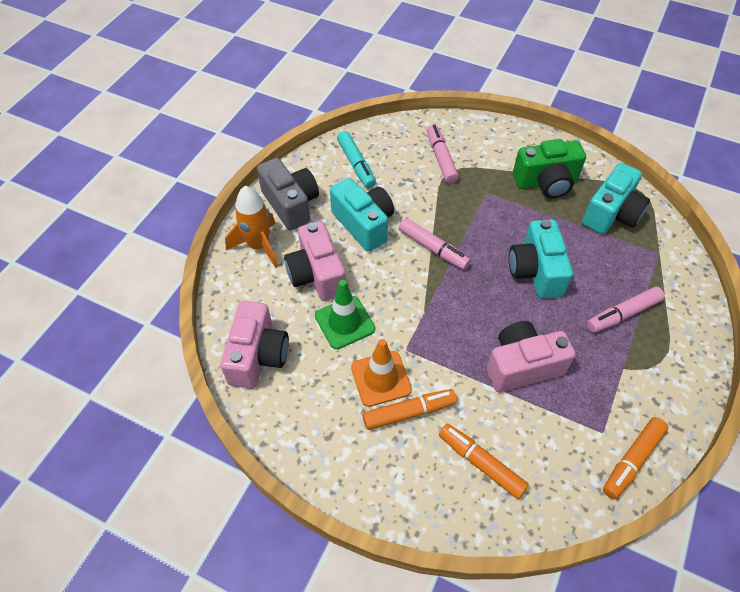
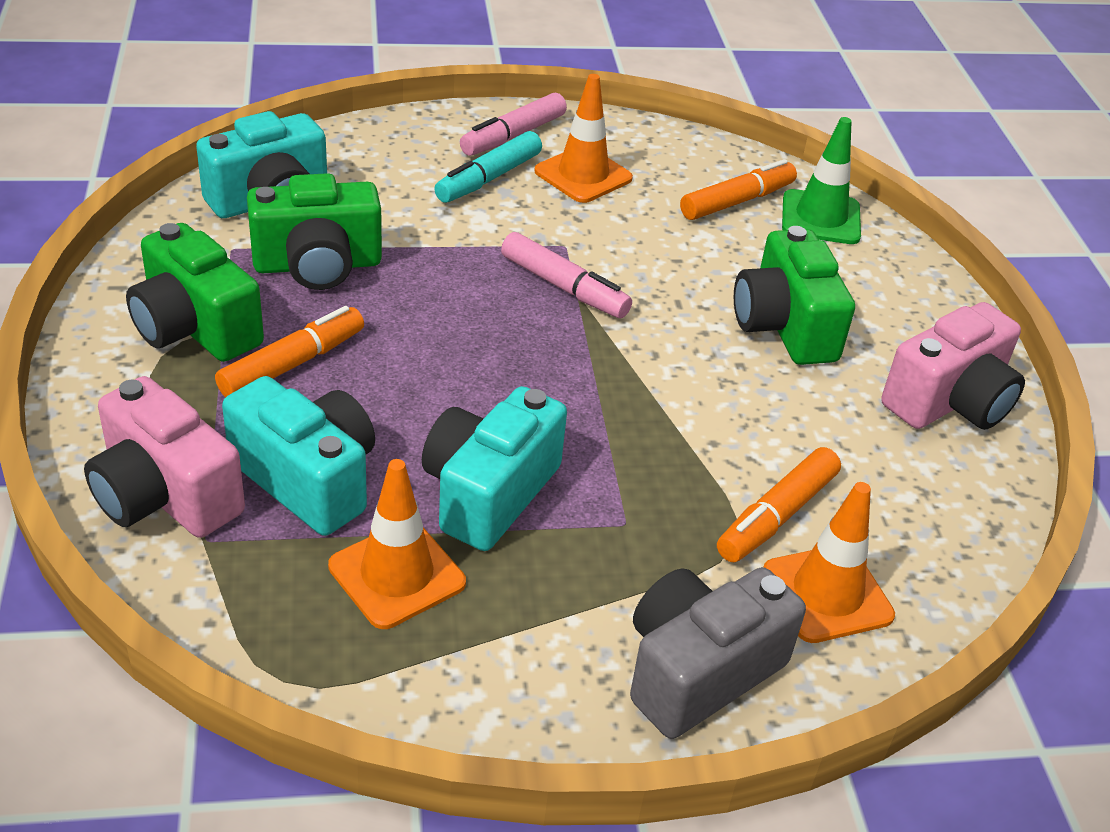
green camera: 1 -> 3
orange rocket: 1 -> 0
orange traffic cone: 1 -> 3
pink camera: 3 -> 2
pink marker: 3 -> 2

